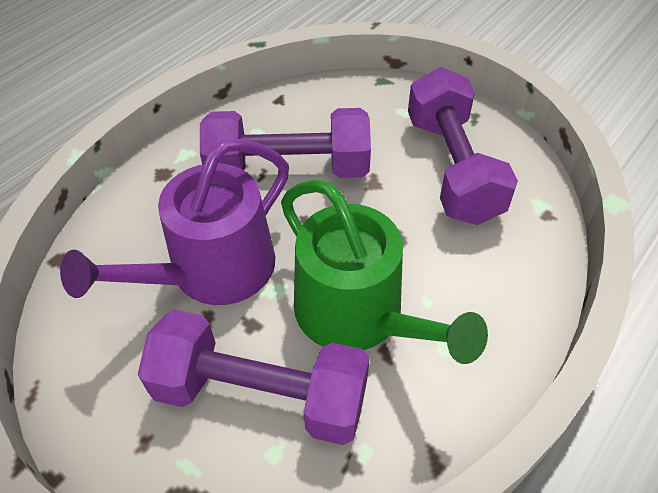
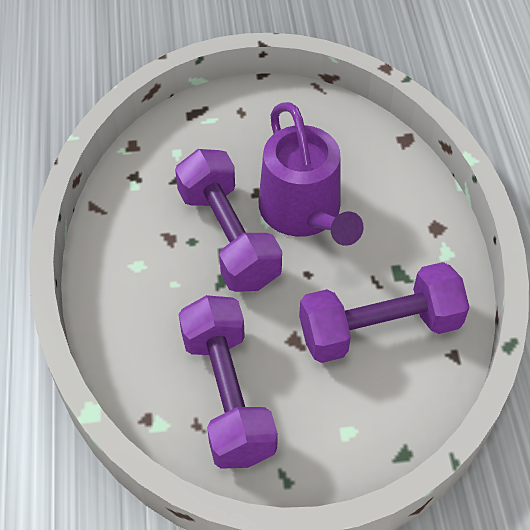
green watering can: 1 -> 0

